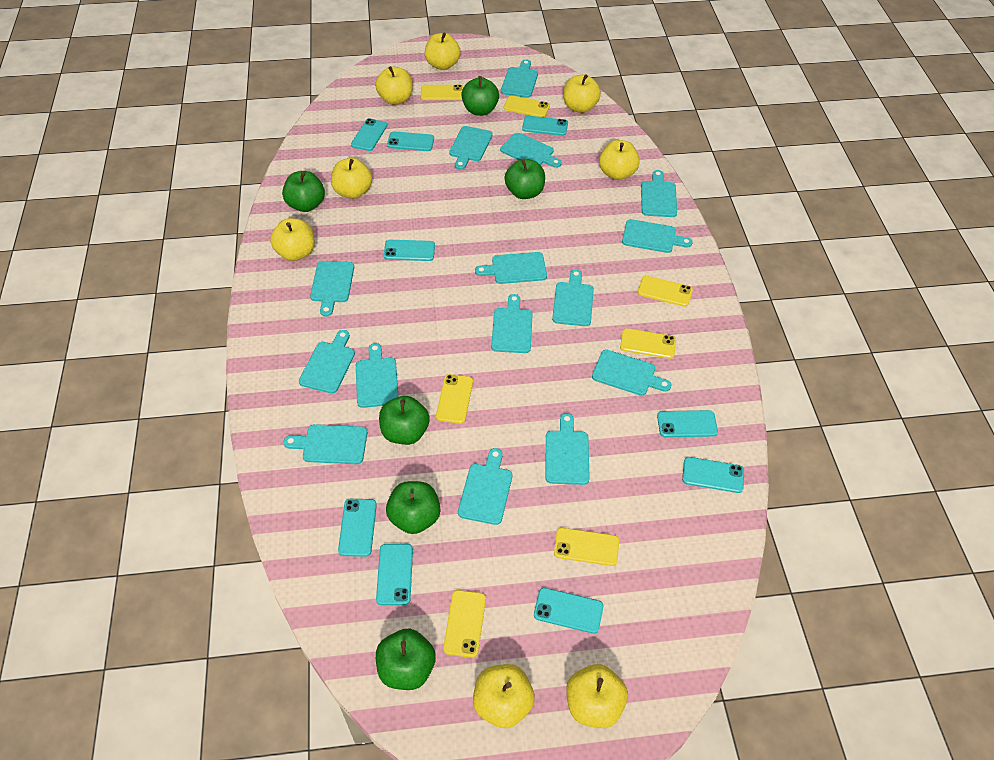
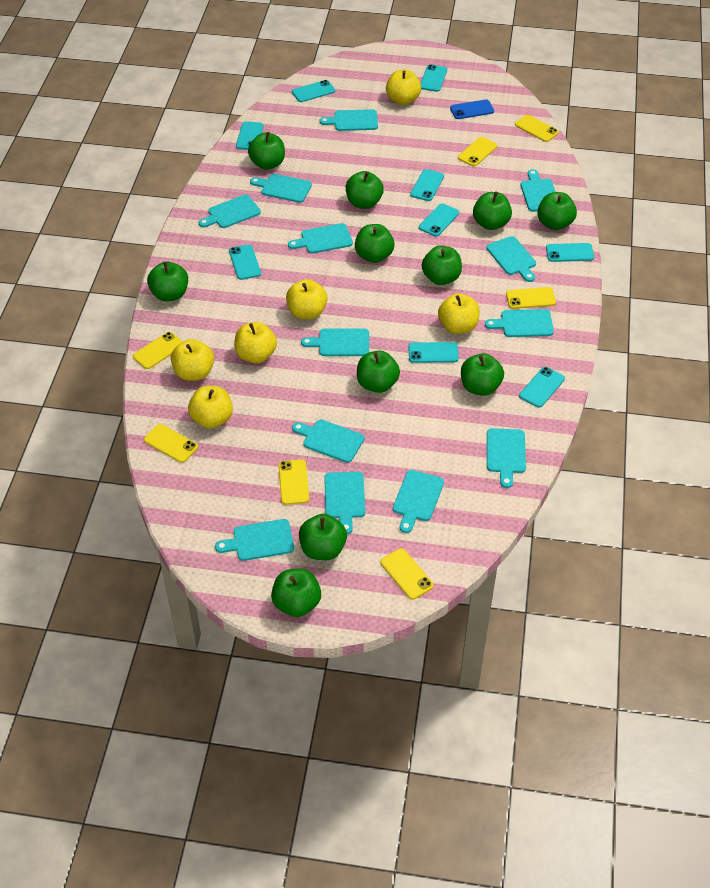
blue phone: 0 -> 1
green apple: 6 -> 11
turquoise cutting board: 15 -> 13
yellow apple: 8 -> 6

